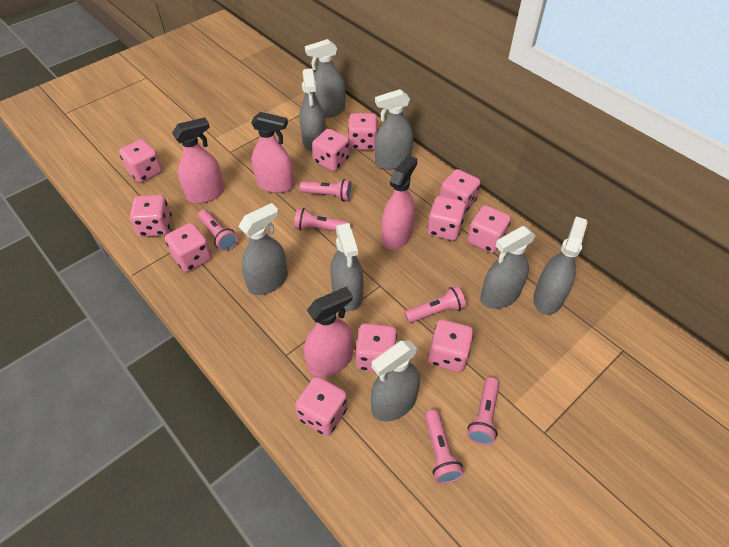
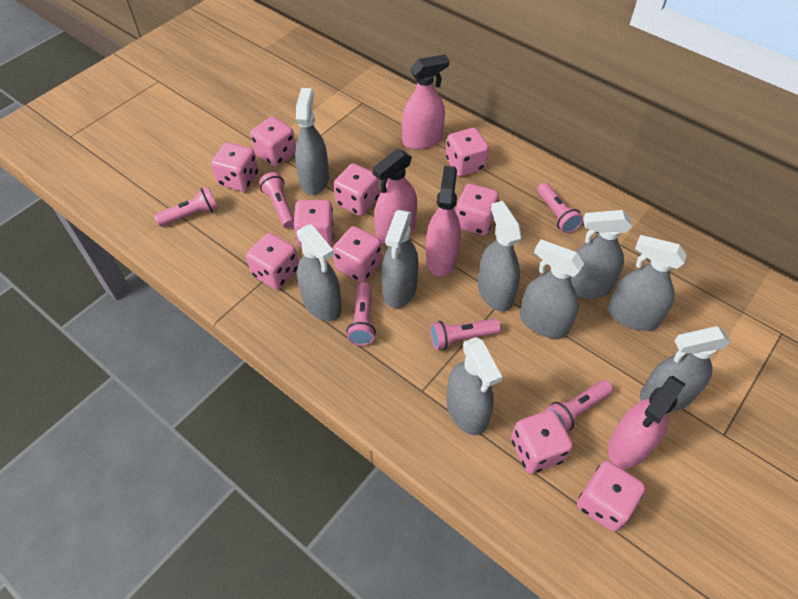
grey spray bottle: 8 -> 9
pink dice: 11 -> 10

